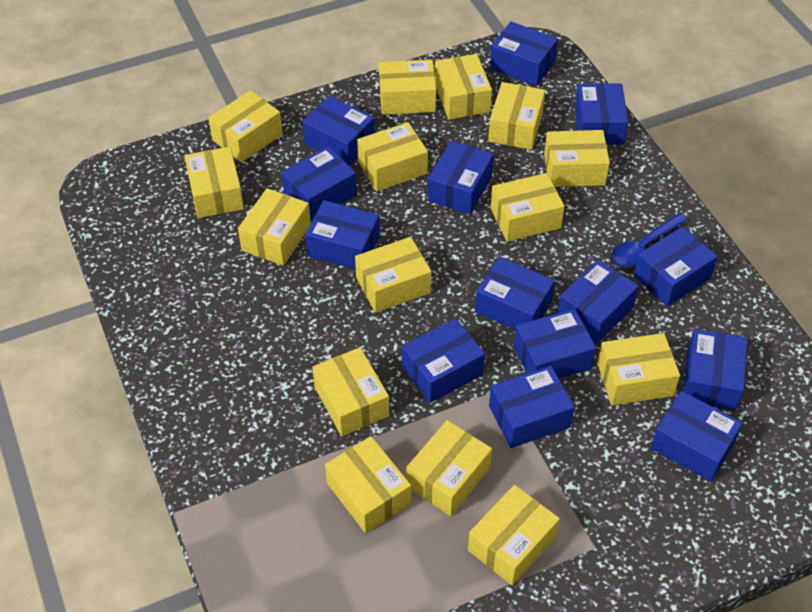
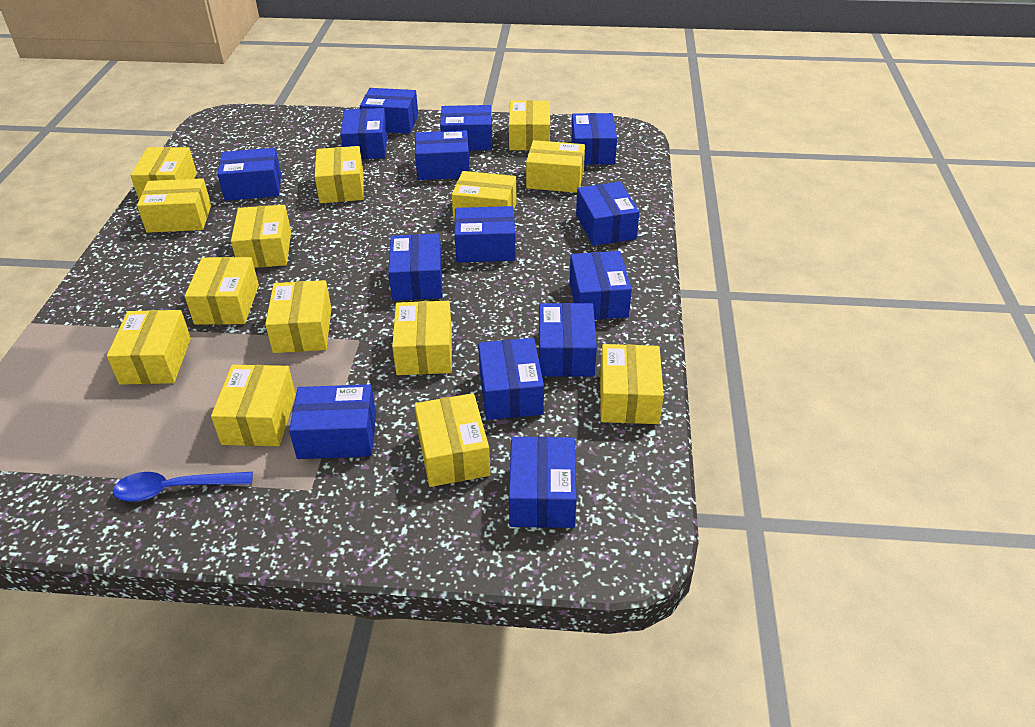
yellow box: 15 -> 14

